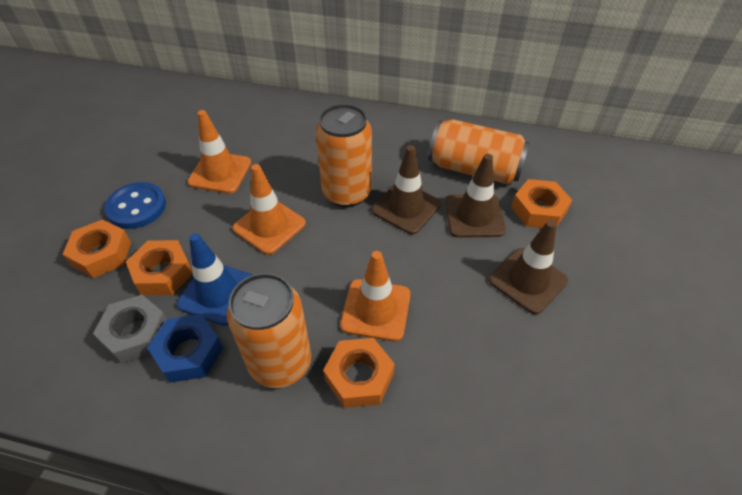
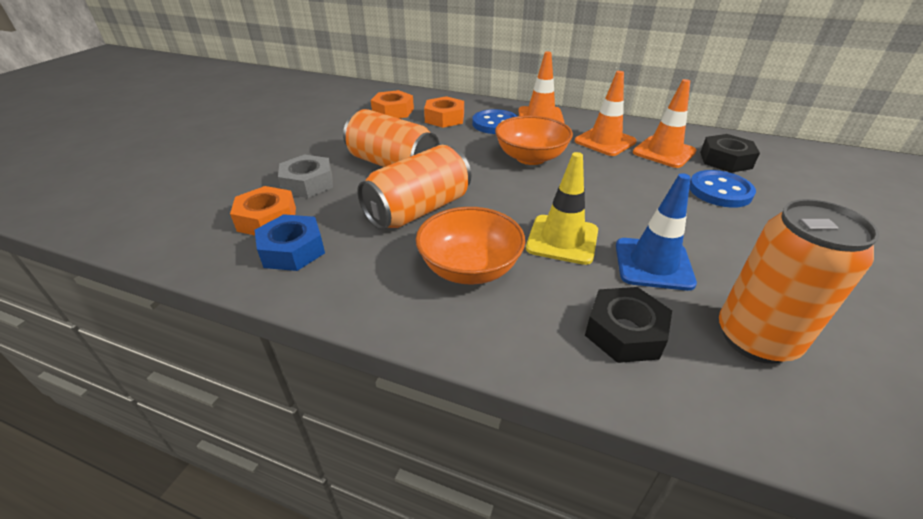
black nut: 0 -> 2
blue button: 1 -> 2
brown traffic cone: 3 -> 0
orange bowl: 0 -> 2
orange nut: 4 -> 3
yellow traffic cone: 0 -> 1

